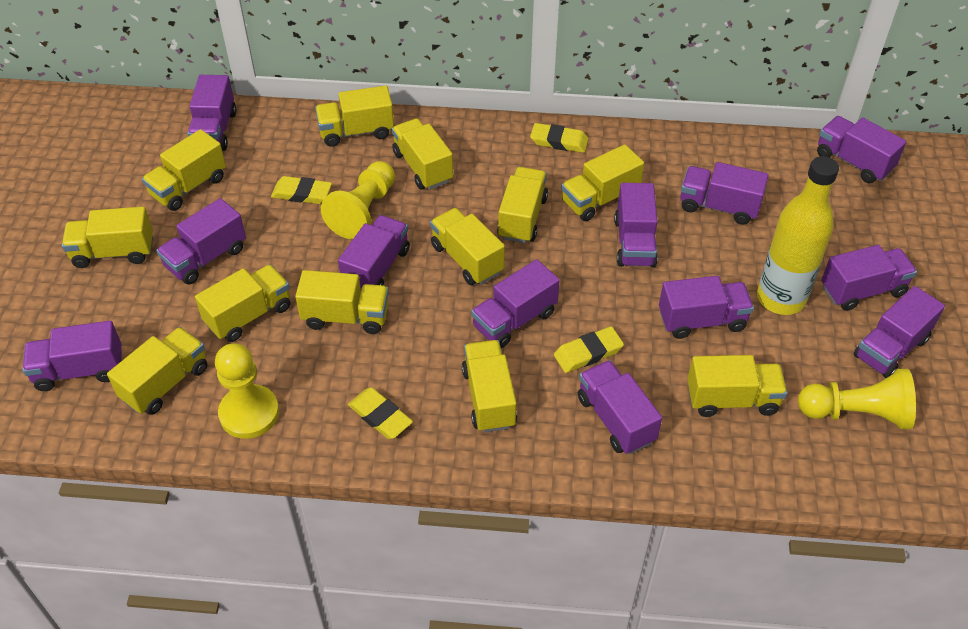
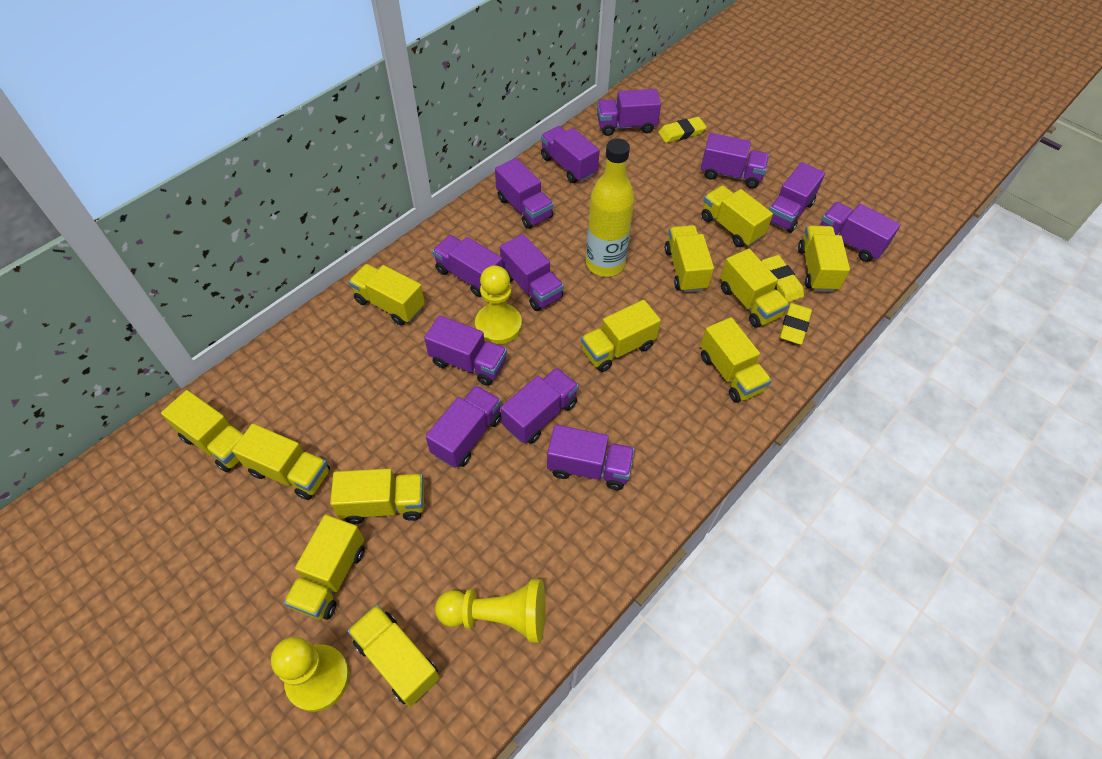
yellow eraser: 4 -> 3

